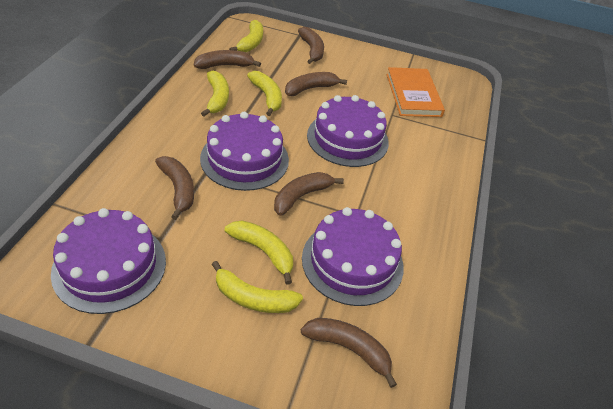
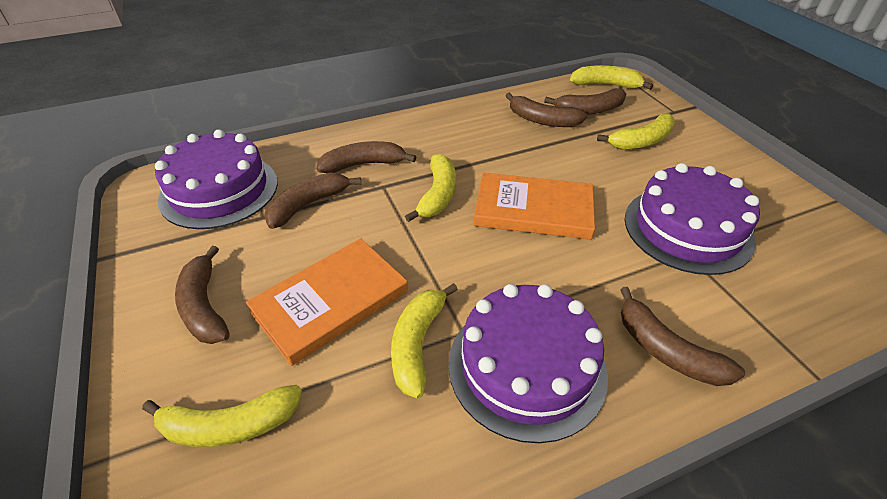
orange book: 1 -> 2
purple cake: 4 -> 3

